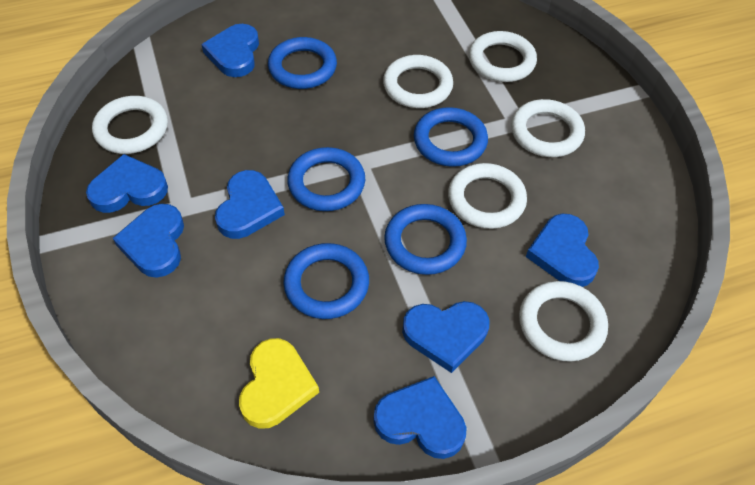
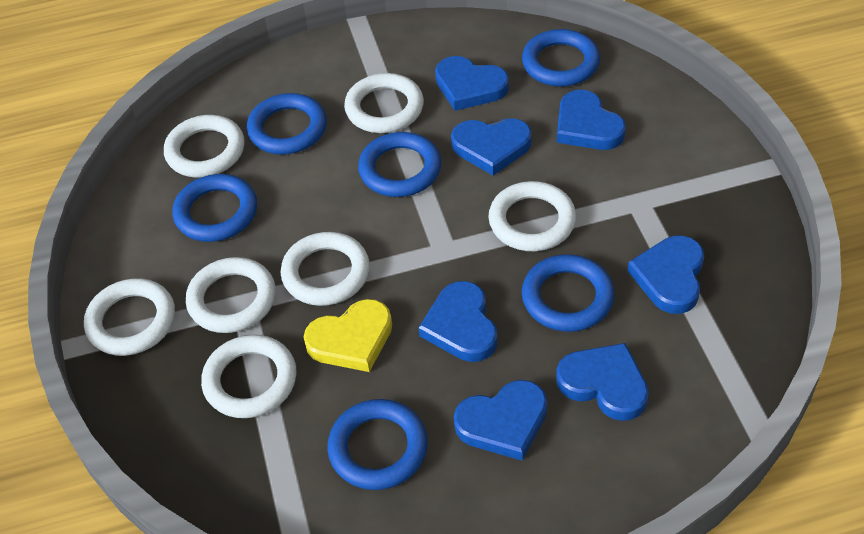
blue ring: 5 -> 6
white ring: 6 -> 7

